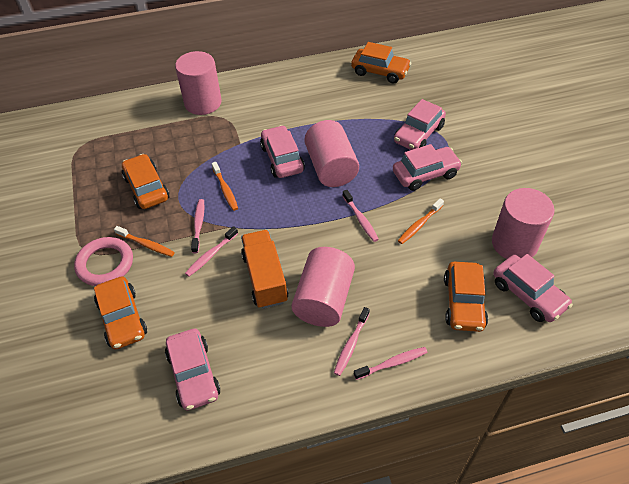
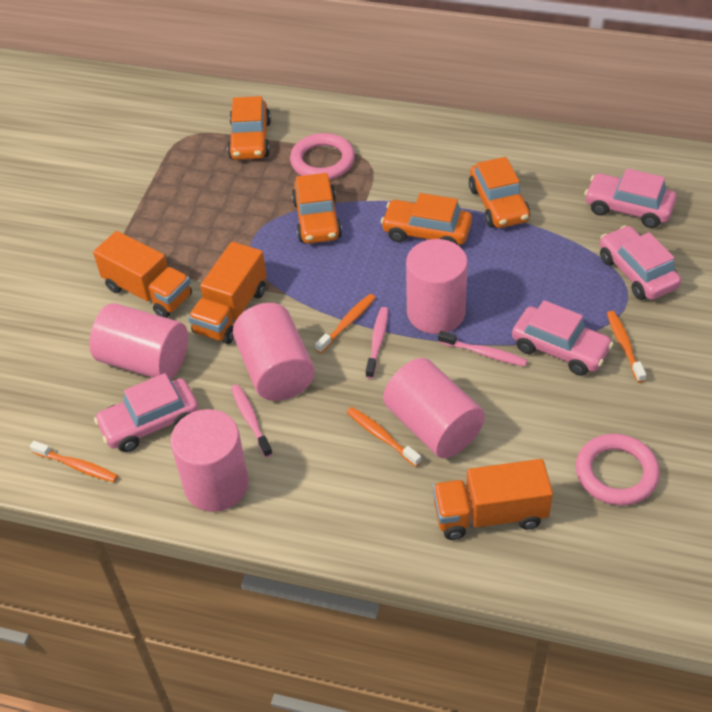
orange toothbrush: 3 -> 4
orange truck: 1 -> 3
pink car: 5 -> 4
pink cylinder: 4 -> 5
pink ring: 1 -> 2
pink toothbrush: 5 -> 3

